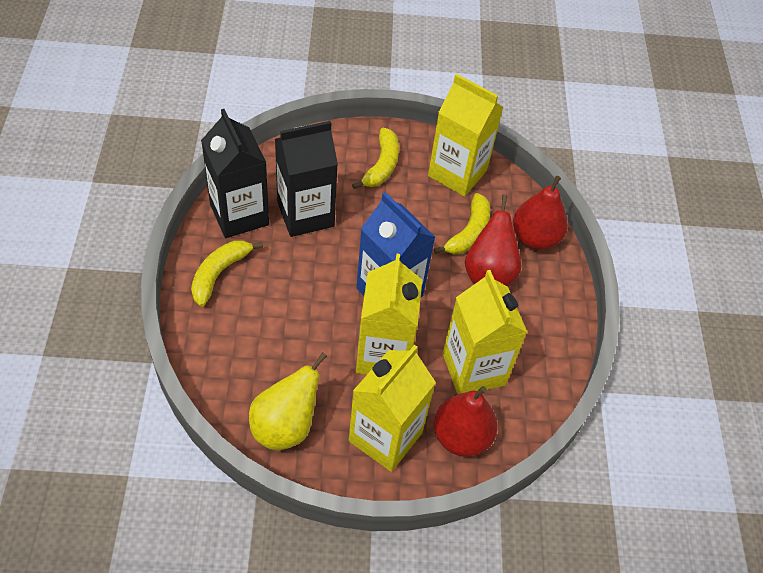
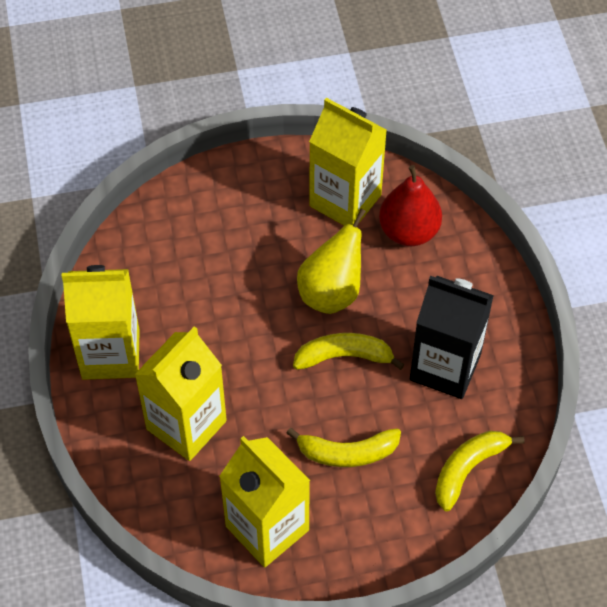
black carton: 2 -> 1
blue carton: 1 -> 0
red pear: 3 -> 1

